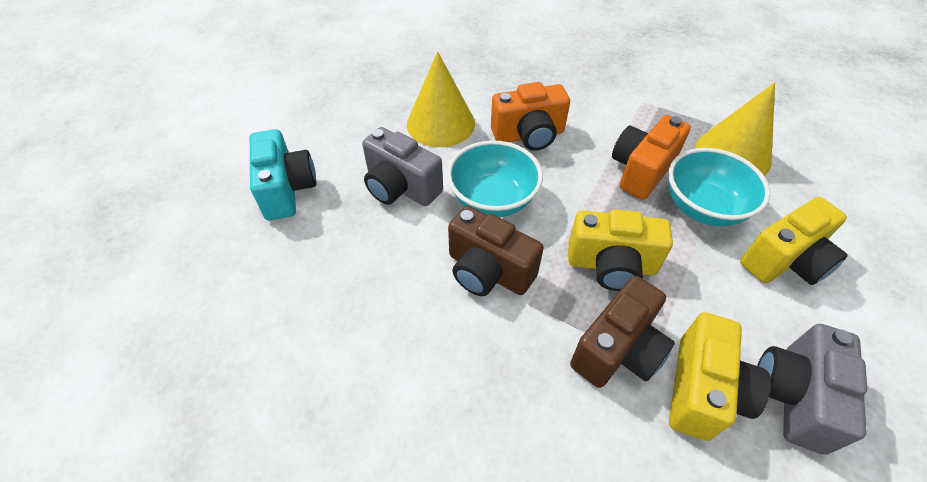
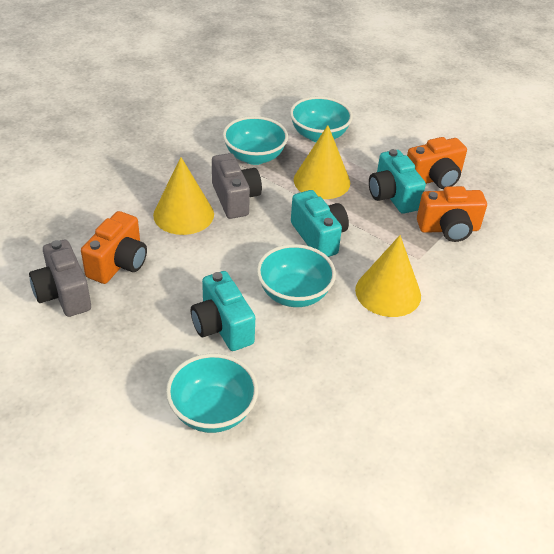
brown camera: 2 -> 0
orange camera: 2 -> 3
turquoise bowl: 2 -> 4
turquoise camera: 1 -> 3
yellow camera: 3 -> 0
yellow cone: 2 -> 3

